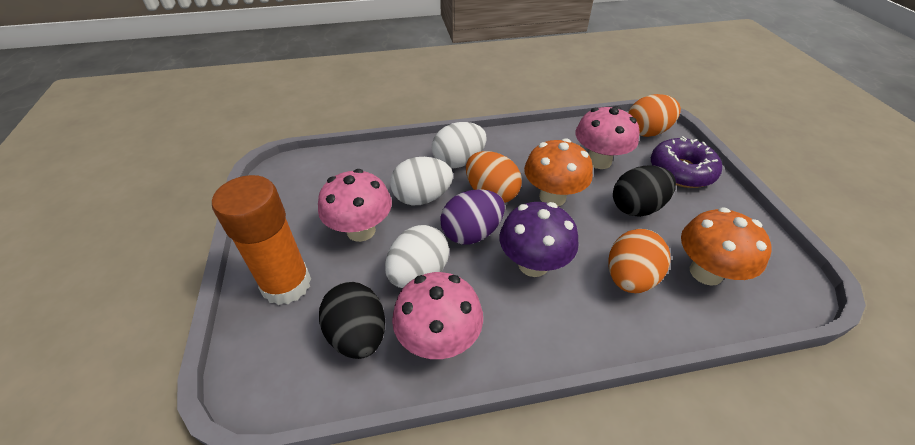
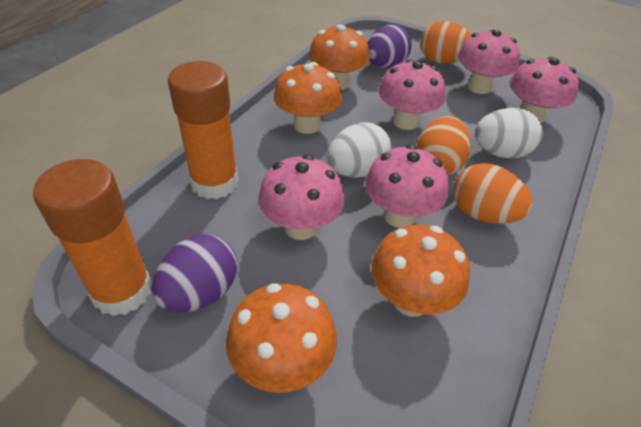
black egg: 2 -> 0
orange glue stick: 1 -> 2
orange mushroom: 2 -> 4
pink mushroom: 3 -> 5
purple donut: 1 -> 0
purple egg: 1 -> 2
purple mushroom: 1 -> 0
white egg: 3 -> 2

